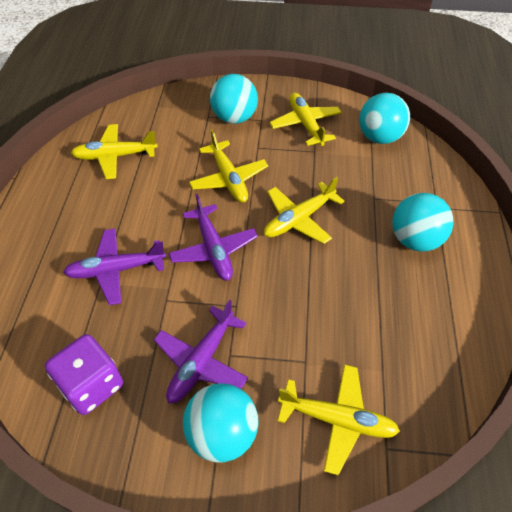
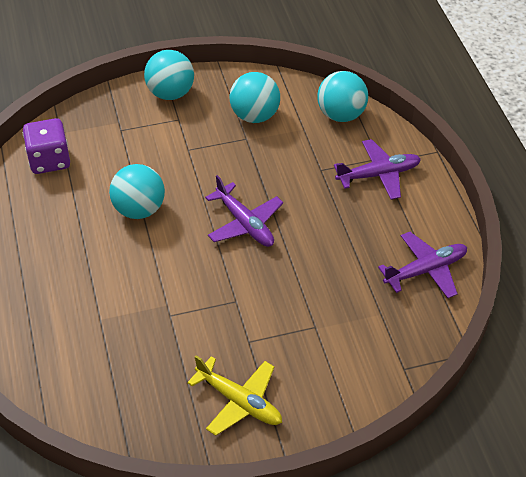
yellow plane: 5 -> 1

